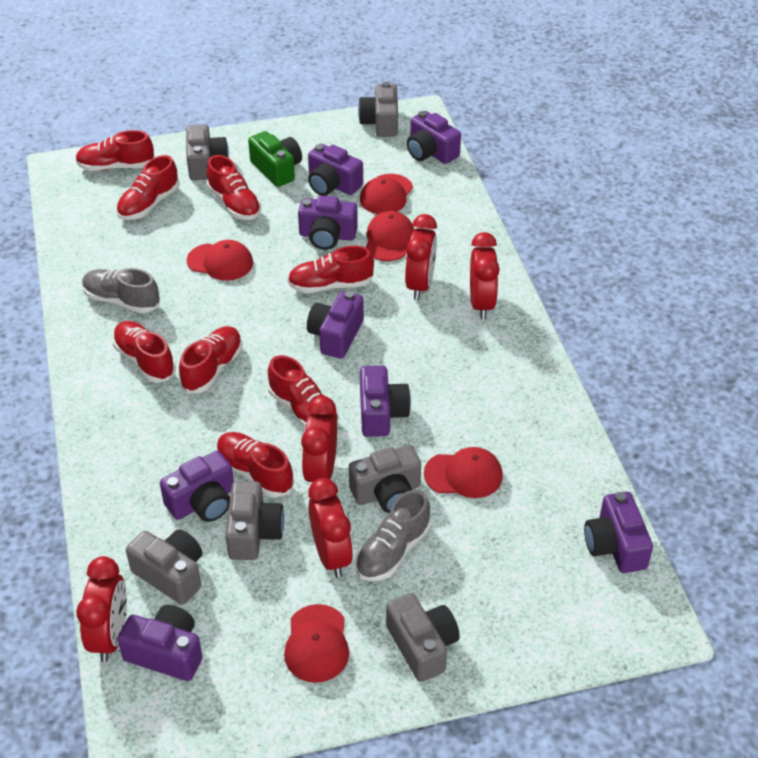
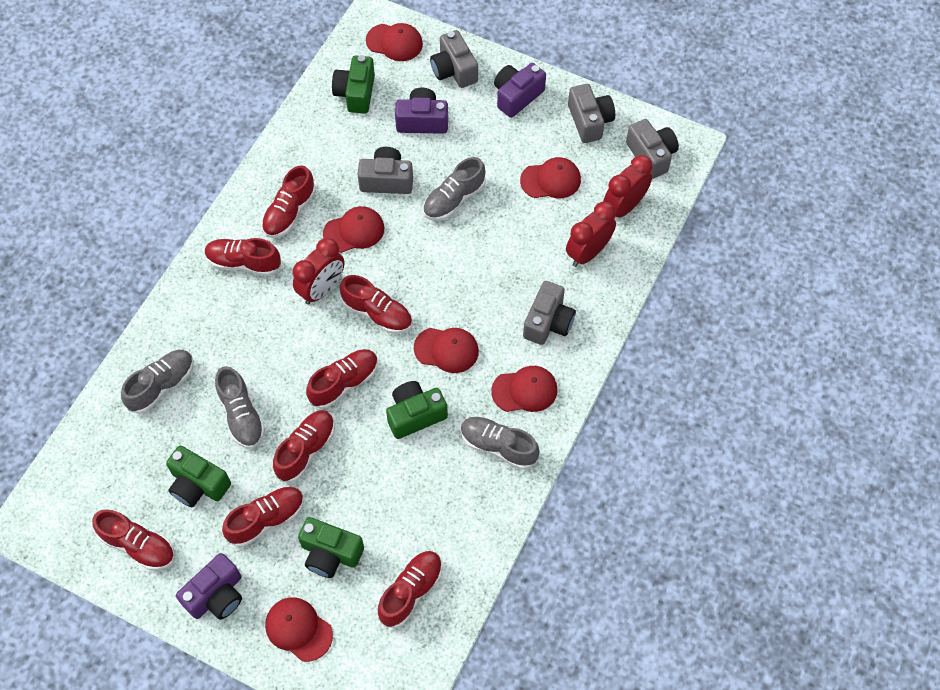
green camera: 1 -> 4
grey camera: 6 -> 5
grey shoe: 2 -> 4
purple camera: 8 -> 3
red cap: 5 -> 6
red clock: 5 -> 3

